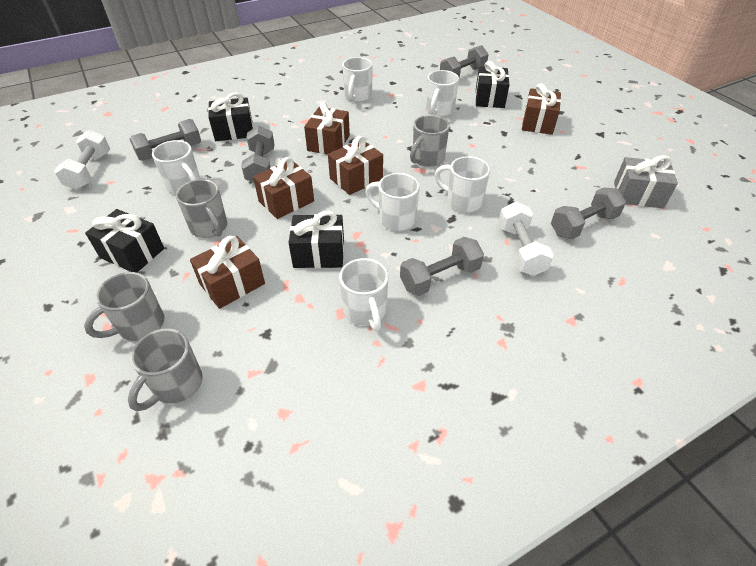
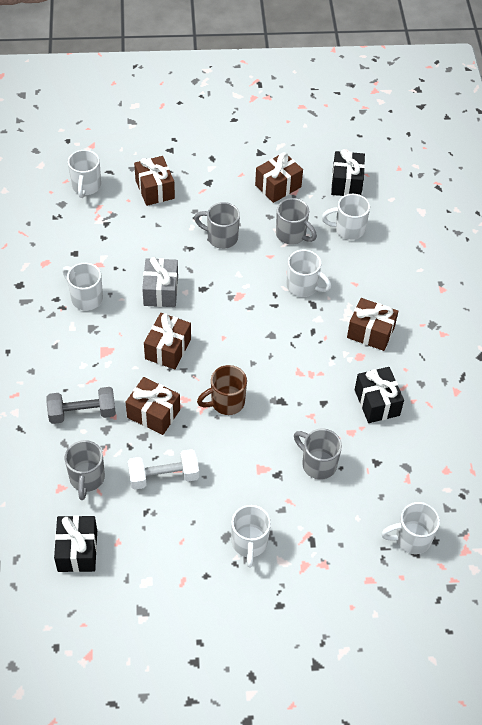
black gift: 4 -> 3
brown mug: 0 -> 1
grey dumbbell: 5 -> 1
white dumbbell: 2 -> 1

